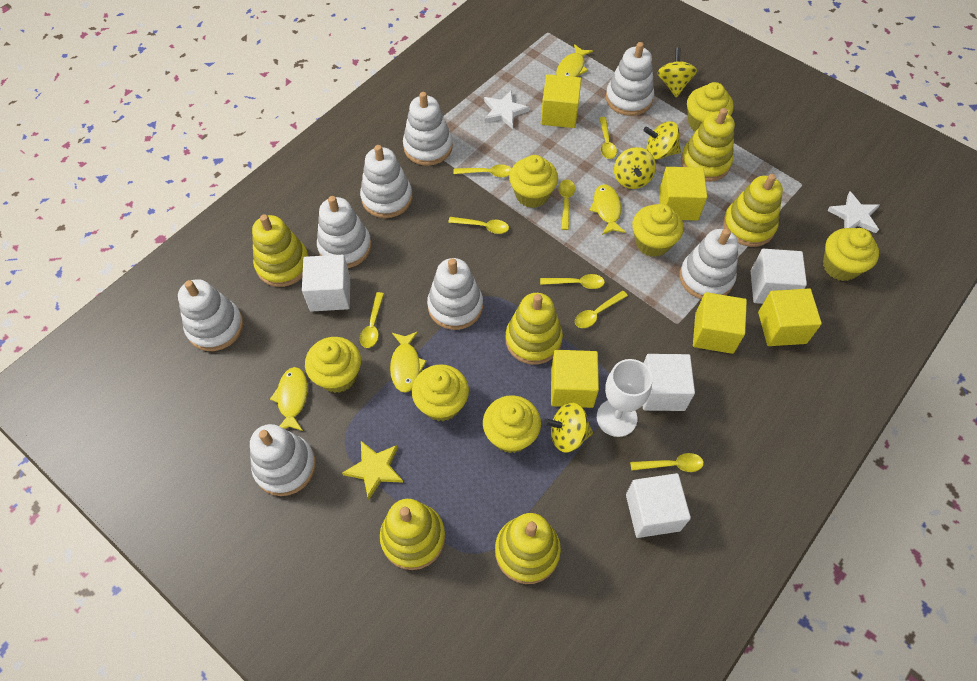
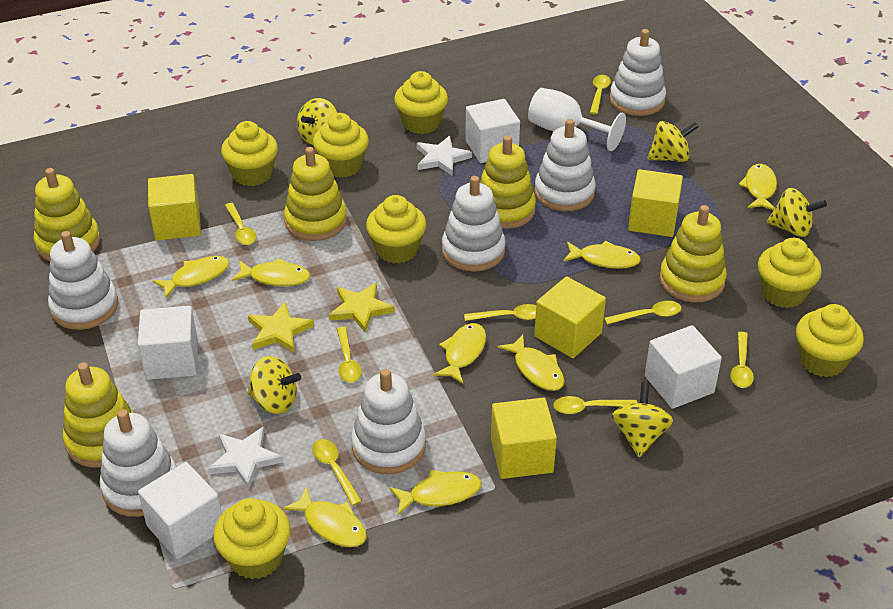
white stacking toy: 8 -> 6
yellow cube: 5 -> 4
yellow fish: 4 -> 8
yellow spinning top: 4 -> 5
yellow stacking toy: 6 -> 5
yellow star: 1 -> 2

